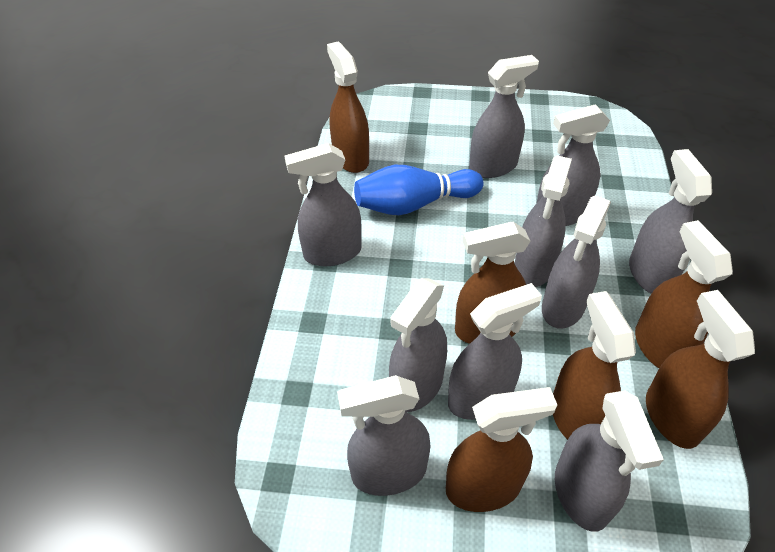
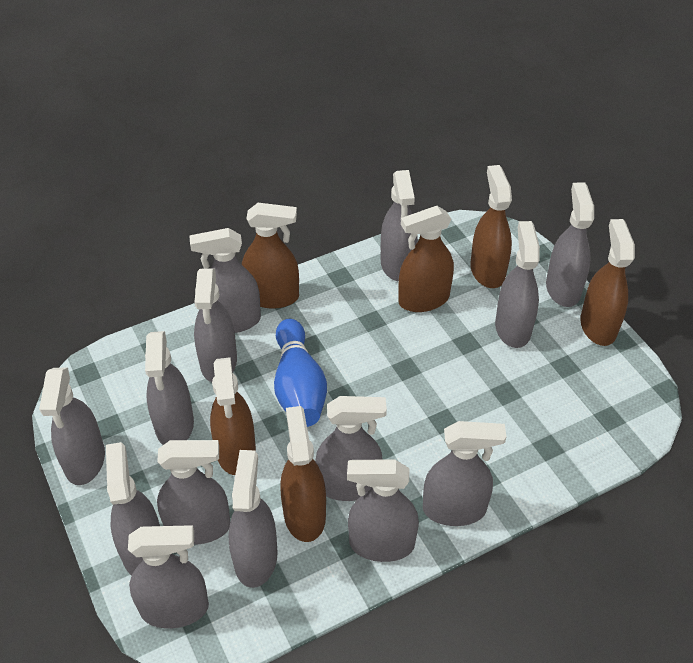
grey spray bottle: 10 -> 14

